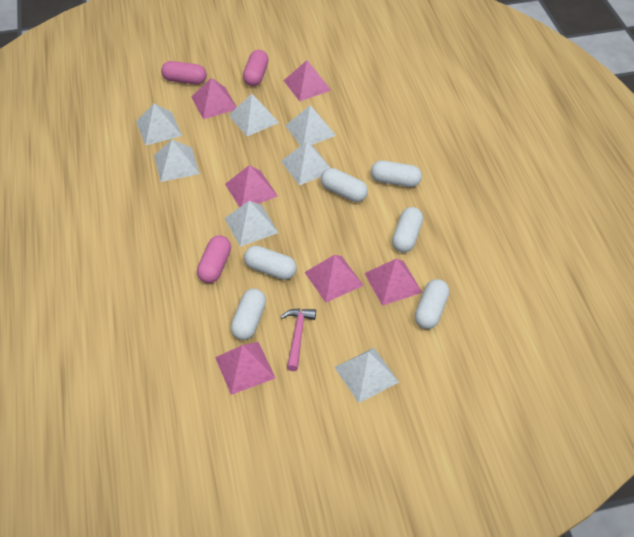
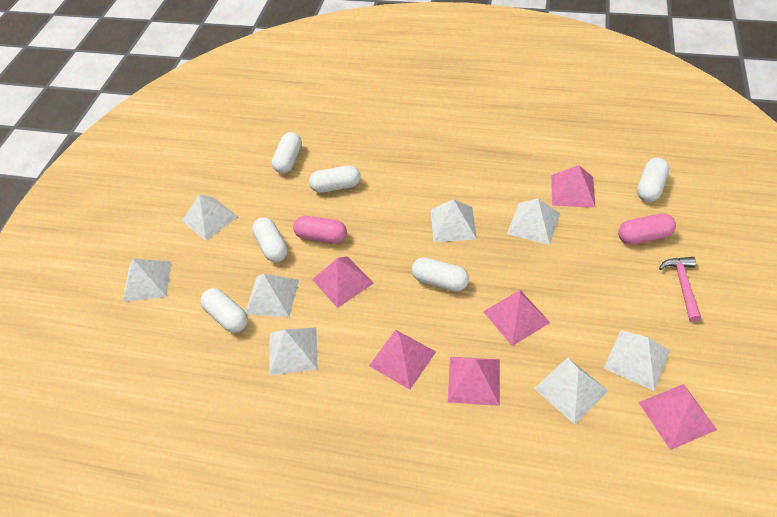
pink capsule: 3 -> 2
white pyramid: 7 -> 8

